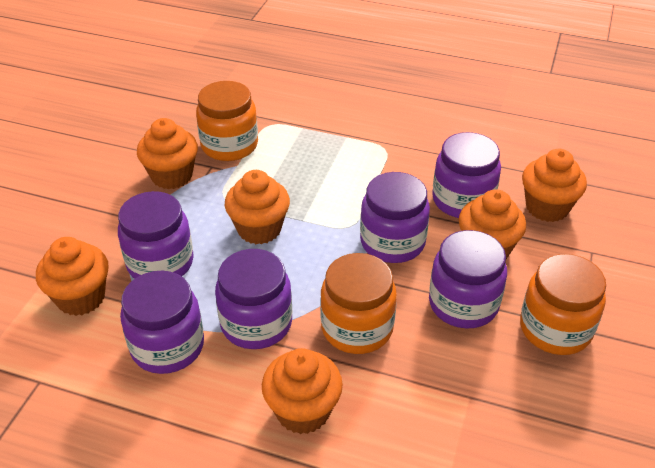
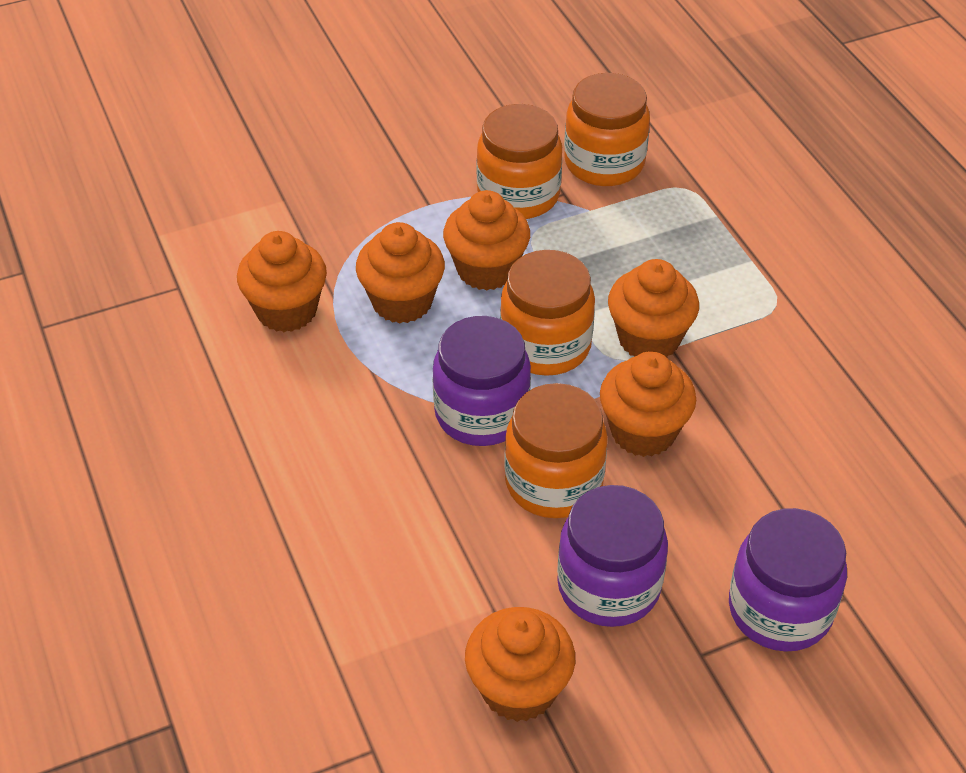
orange jar: 3 -> 4
purple jar: 6 -> 3

